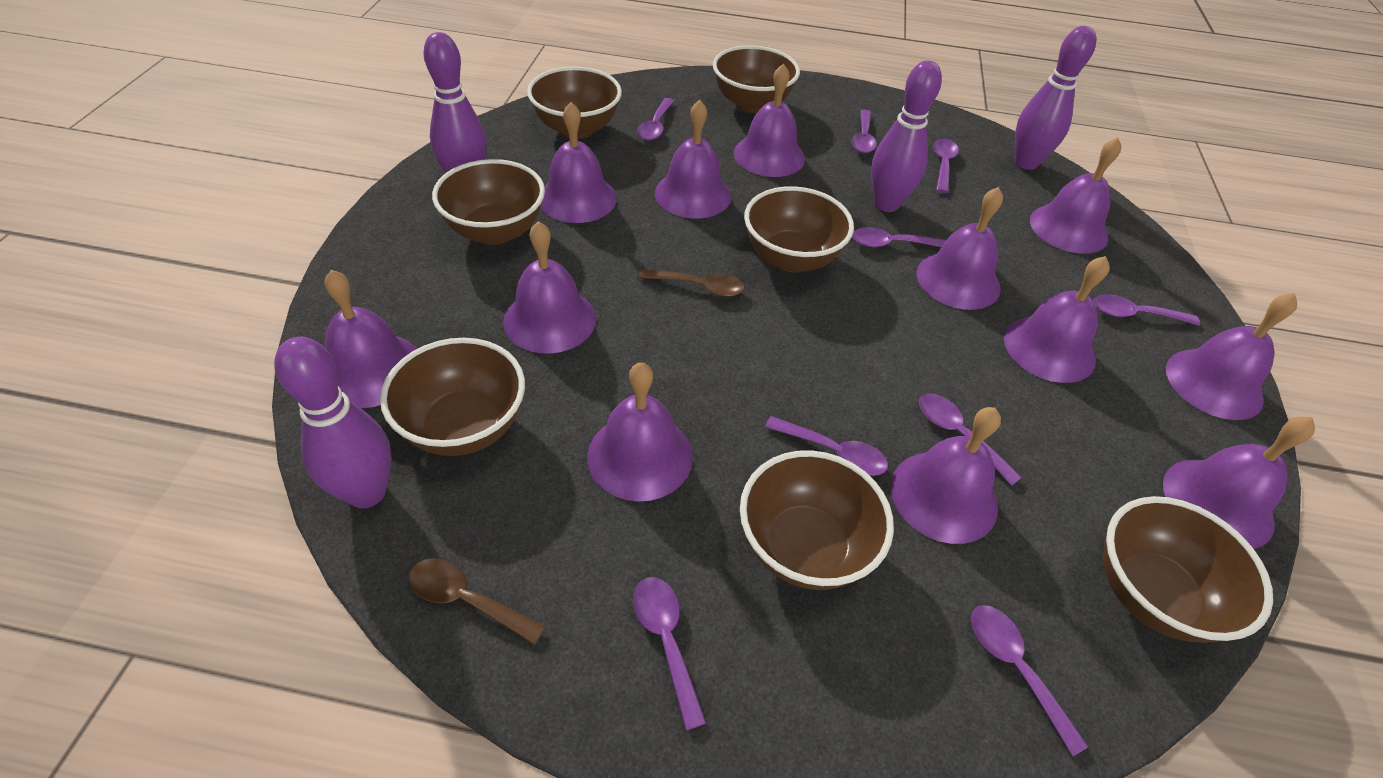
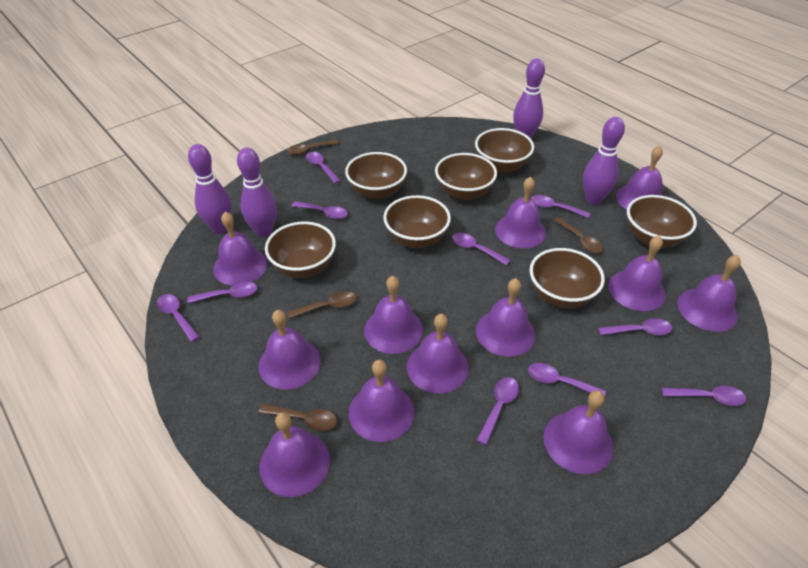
brown spoon: 2 -> 4
purple spoon: 9 -> 10

